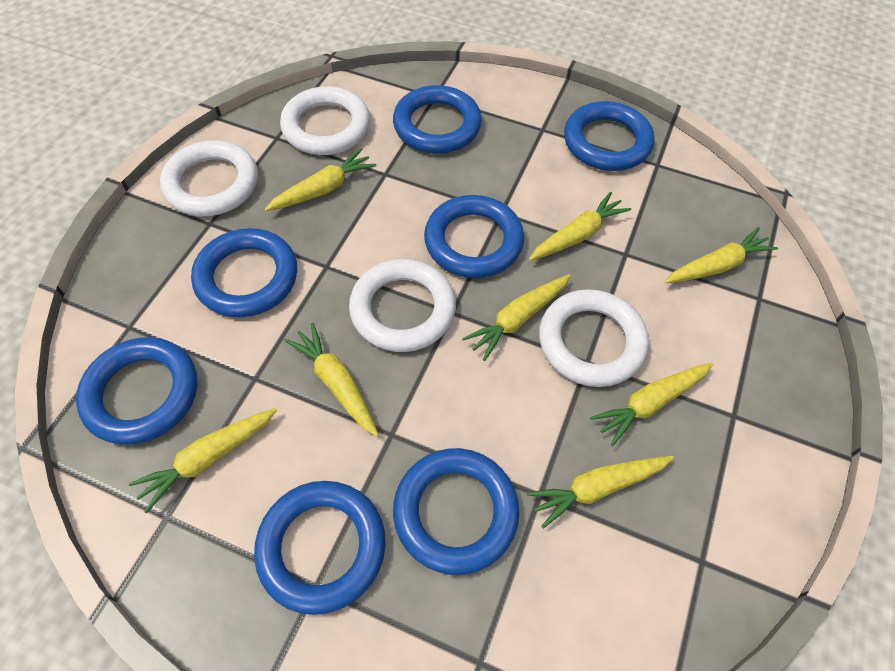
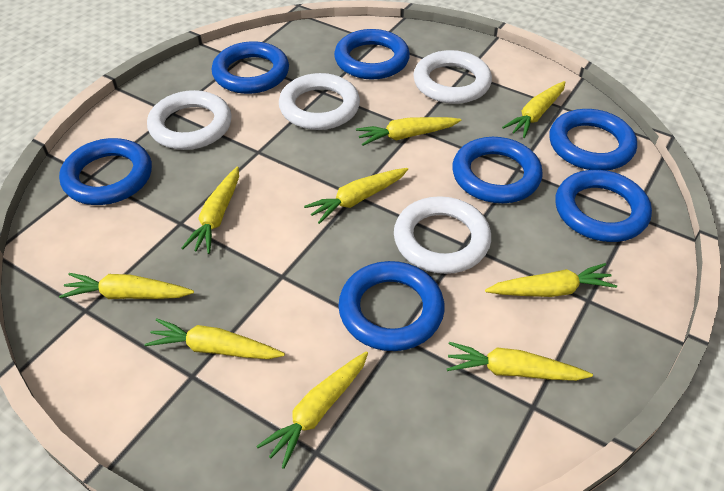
yellow carrot: 8 -> 9

